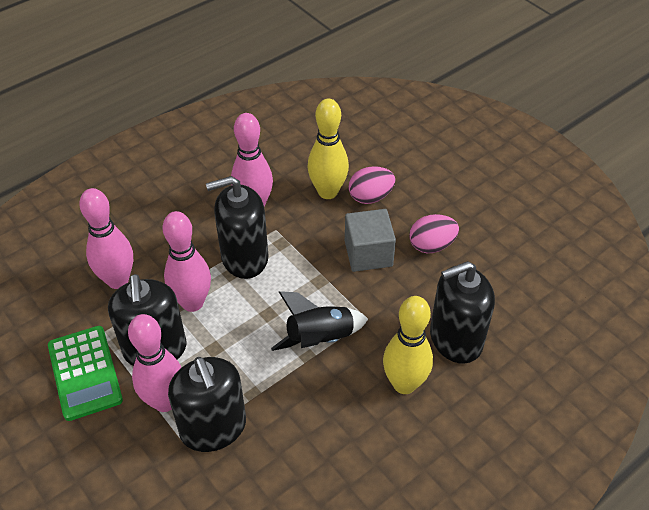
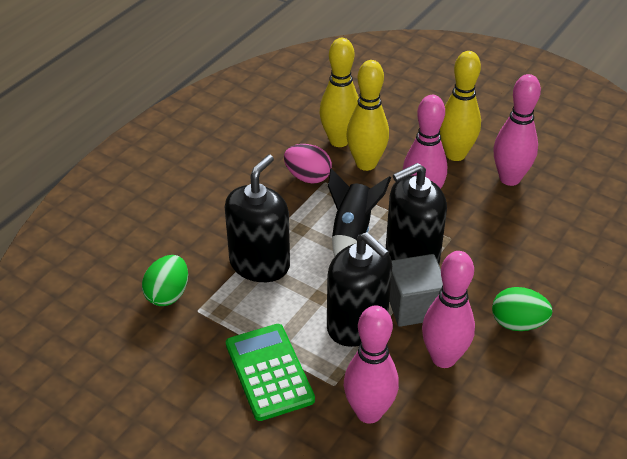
black soap dispenser: 4 -> 3
green egg: 0 -> 2
pink egg: 2 -> 1
yellow bowling pin: 2 -> 3

